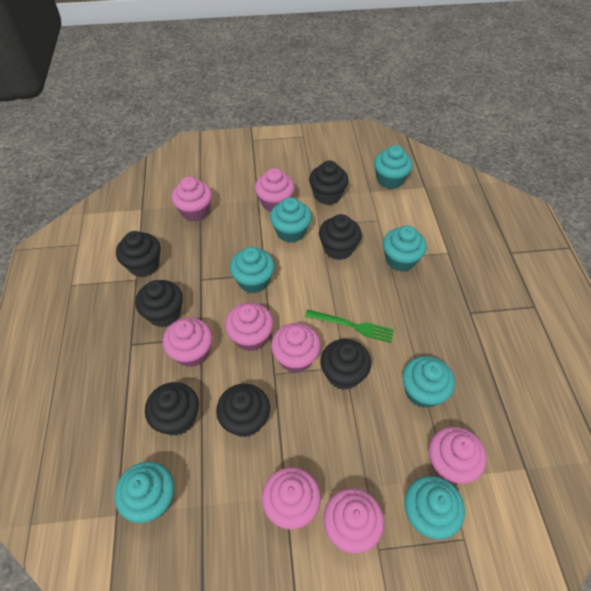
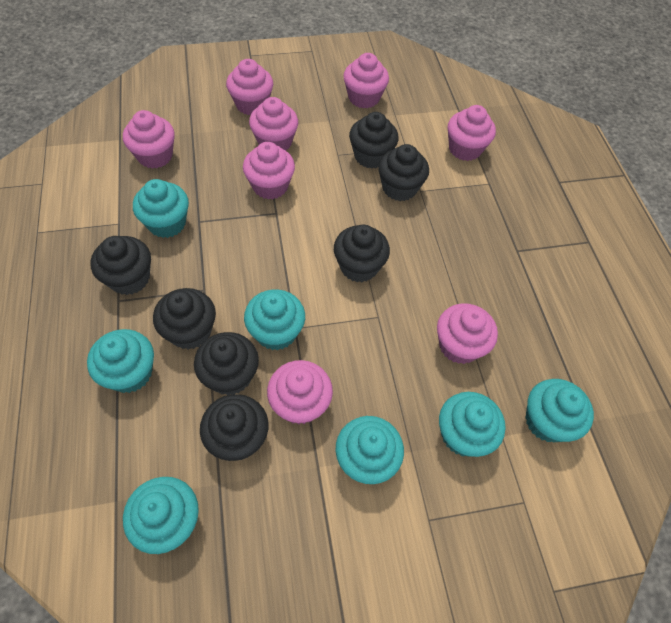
green fork: 1 -> 0

